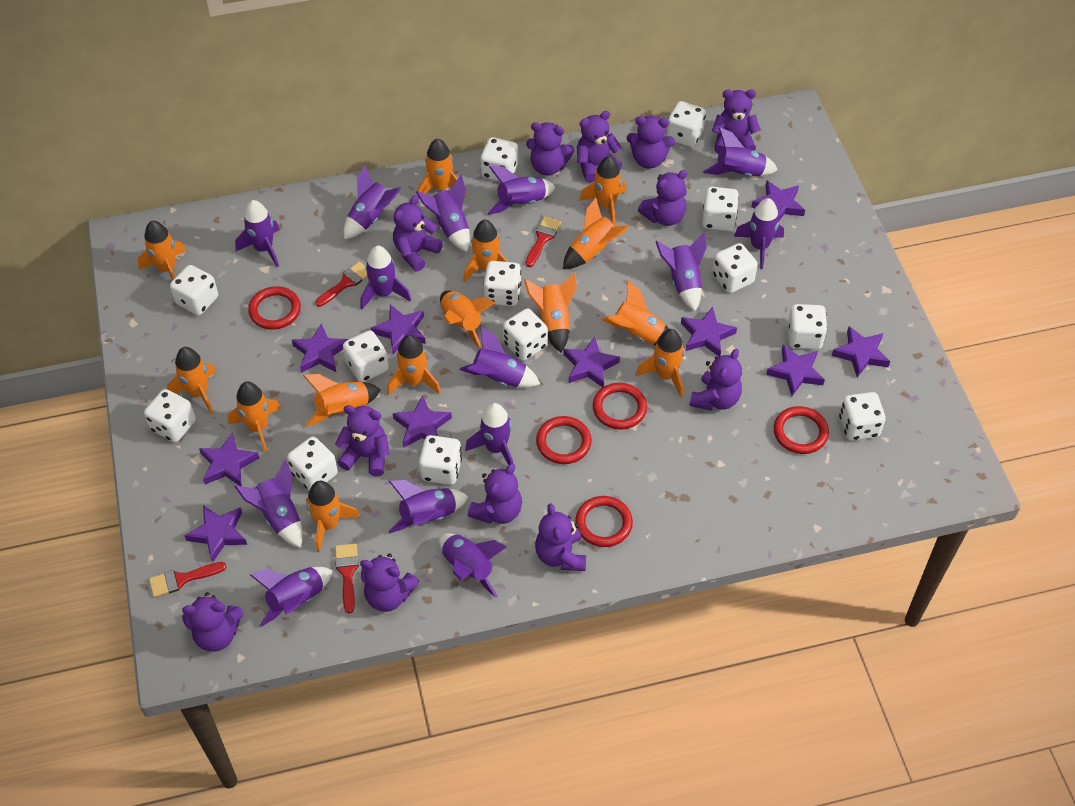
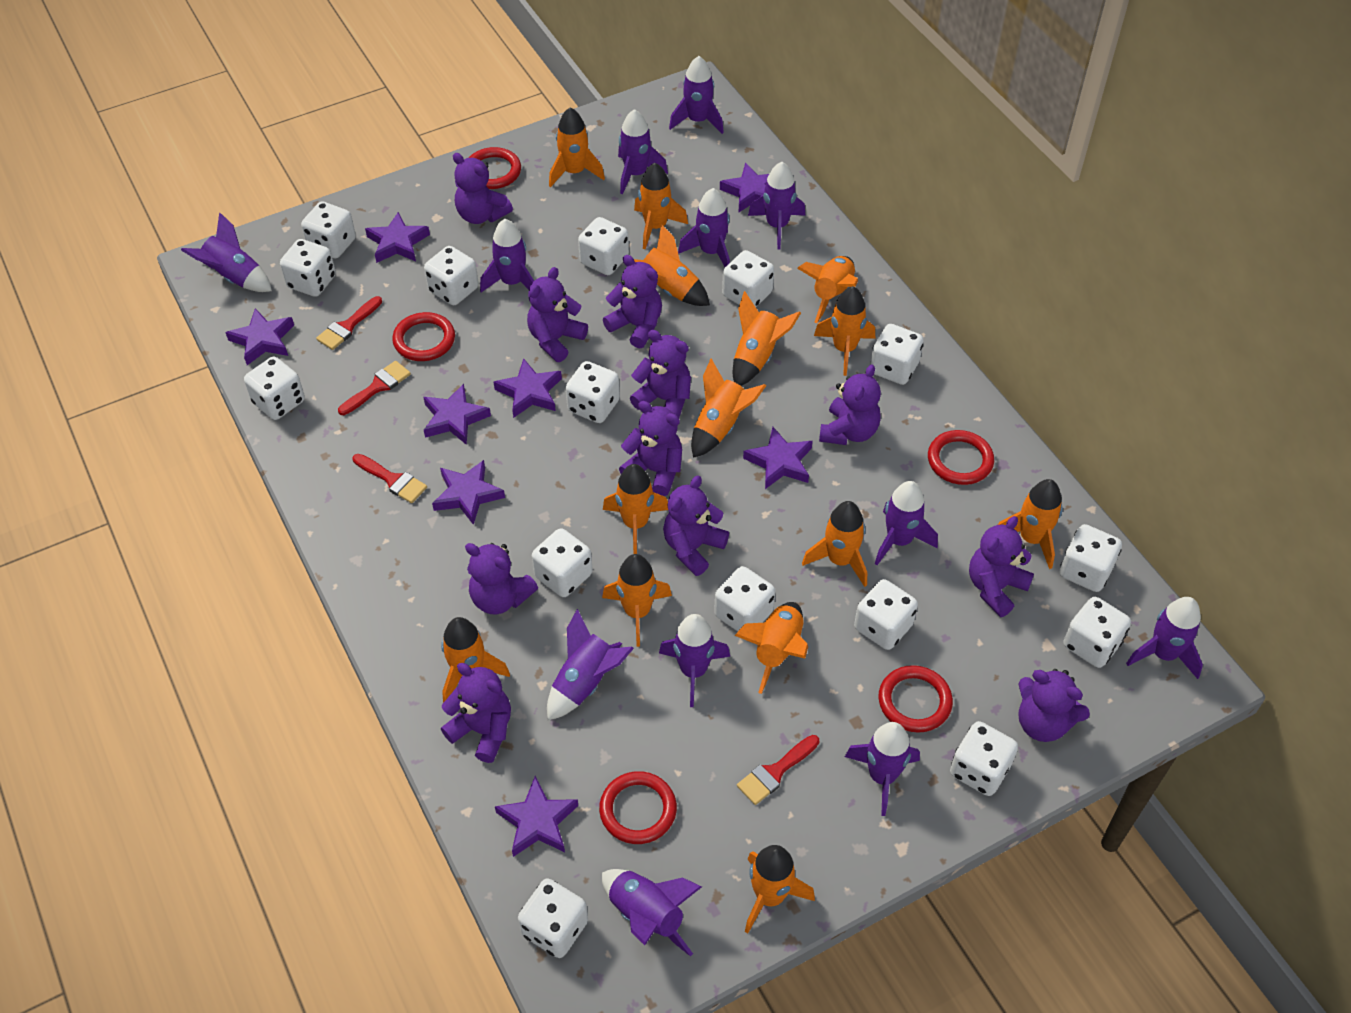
purple rocket: 14 -> 12
purple star: 10 -> 8
purple teddy bear: 12 -> 11
white dice: 13 -> 15

